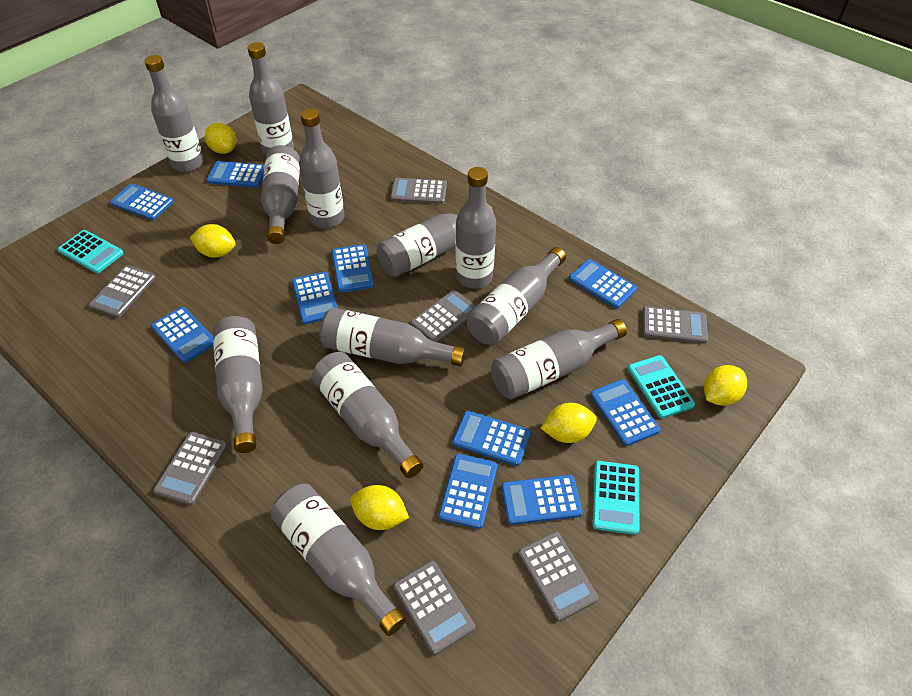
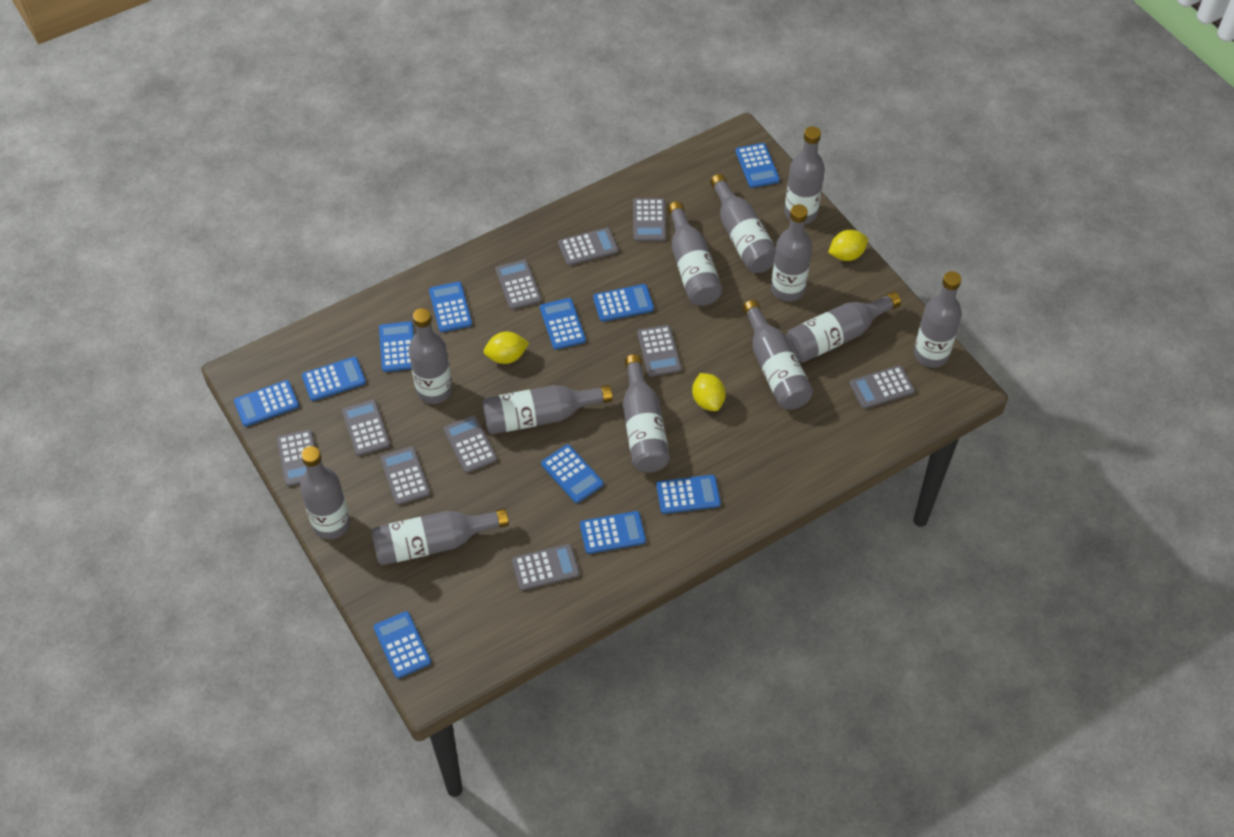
blue calculator: 10 -> 11
grey calculator: 7 -> 10
turquoise calculator: 3 -> 0
yellow lemon: 5 -> 3

